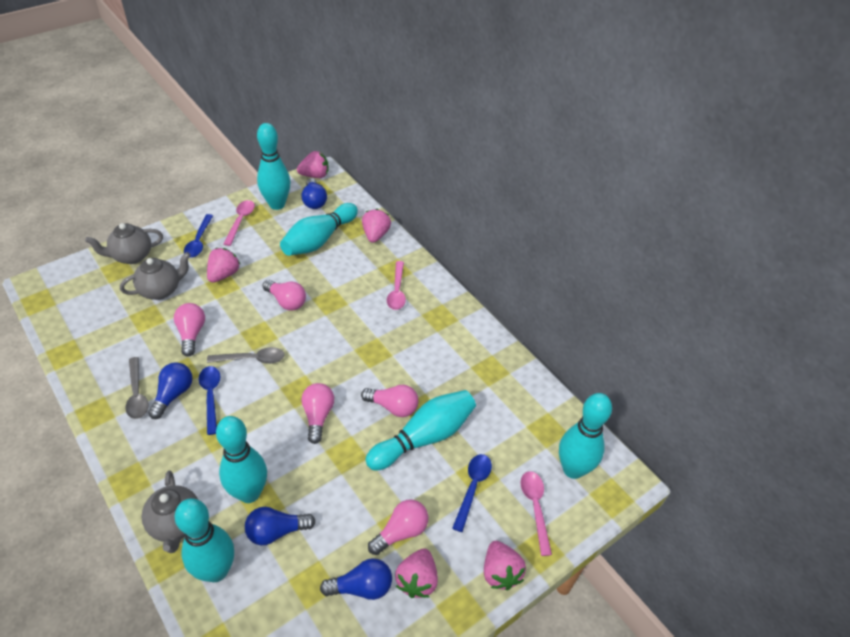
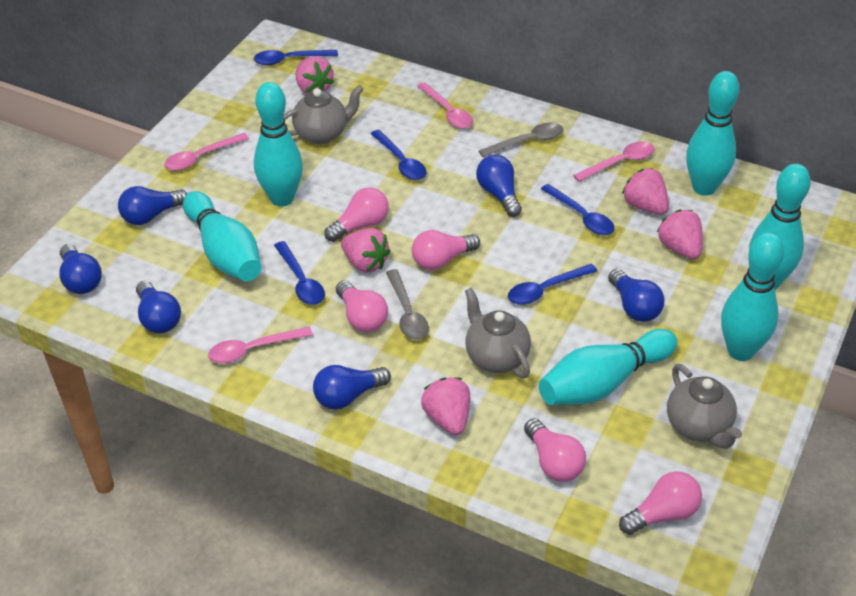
blue light bulb: 4 -> 6
blue spoon: 3 -> 5
pink spoon: 3 -> 4

